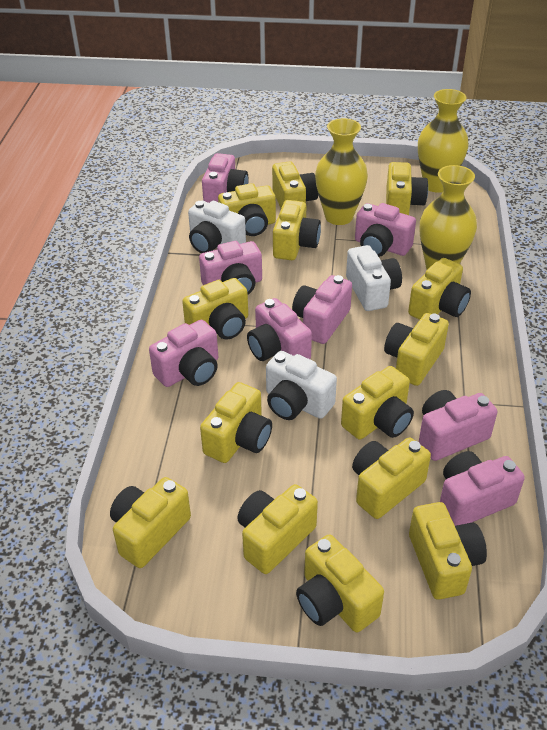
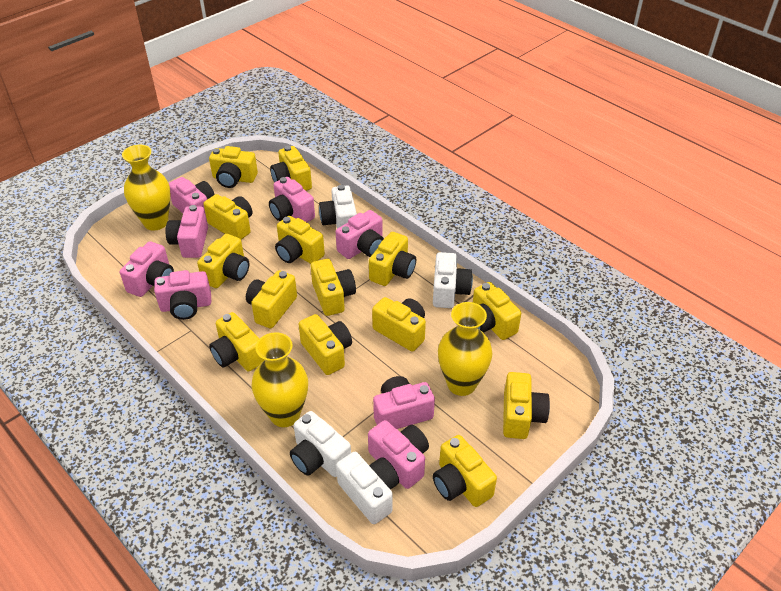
white camera: 3 -> 4

